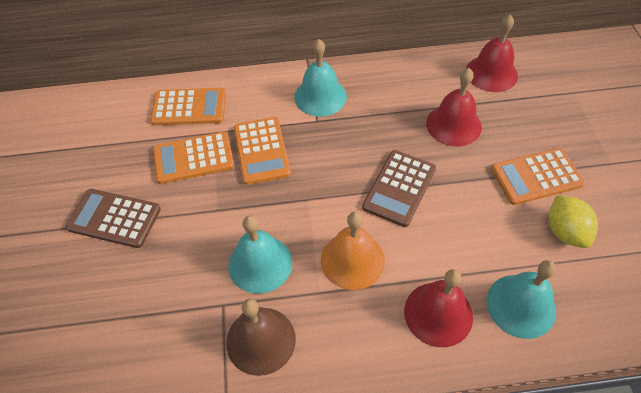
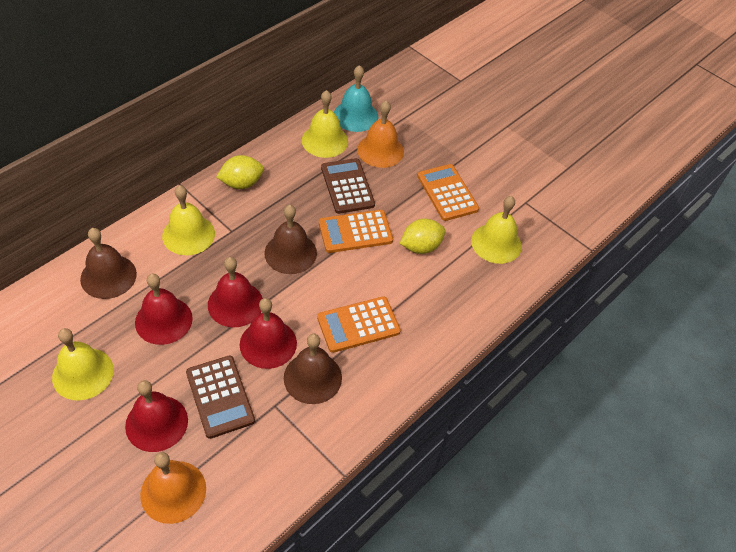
brown bell: 1 -> 3
orange bell: 1 -> 2
orange calculator: 4 -> 3
red bell: 3 -> 4
turquoise bell: 3 -> 1
yellow bell: 0 -> 4
yellow lemon: 1 -> 2

